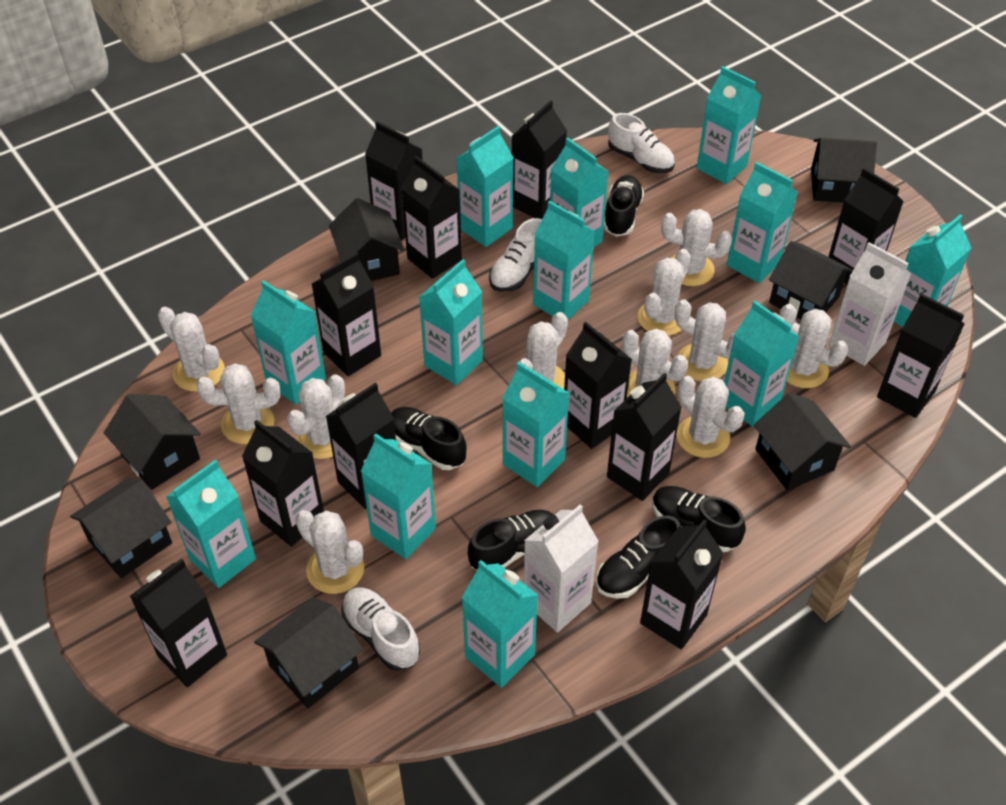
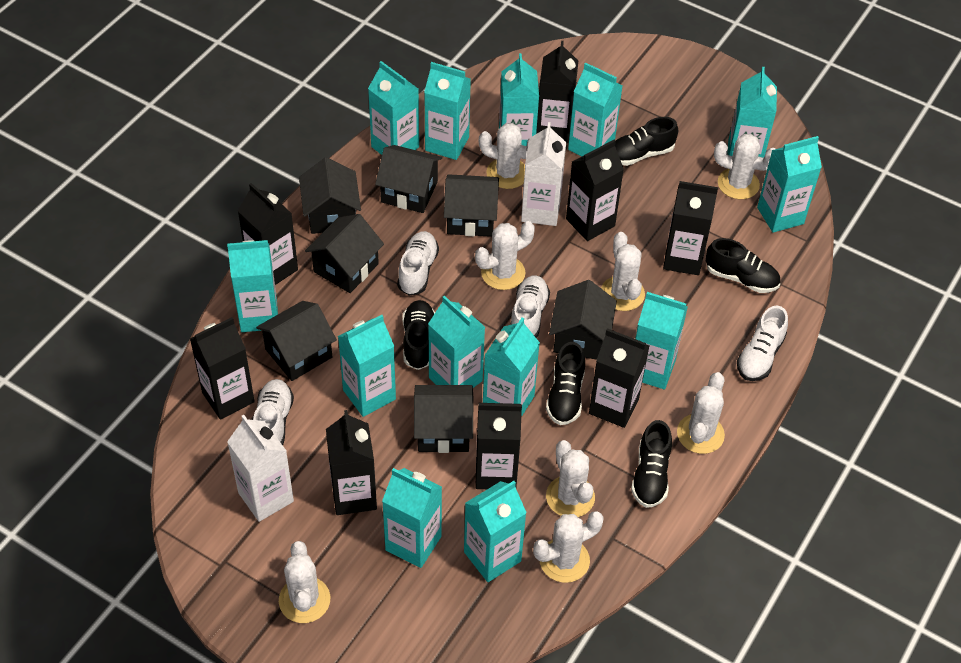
black carton: 12 -> 8
white cactus: 11 -> 8
white shoe: 3 -> 4

